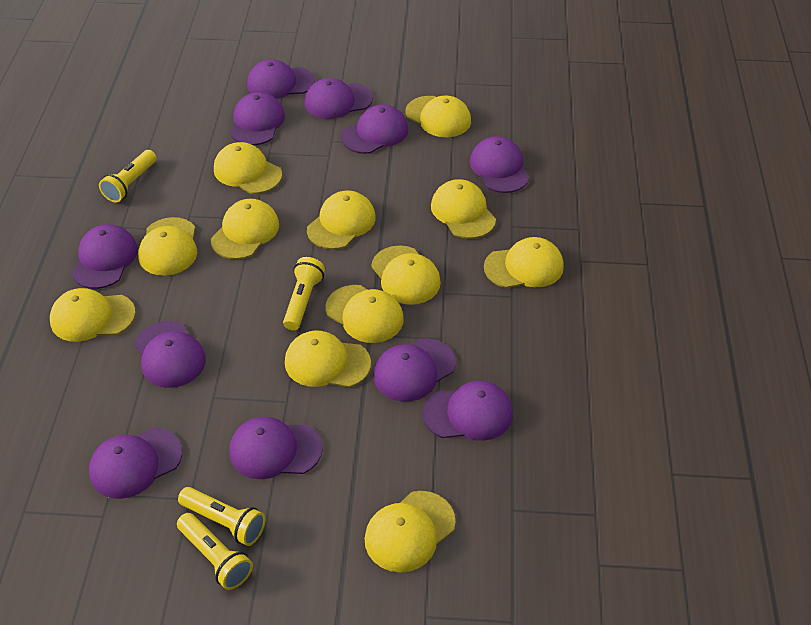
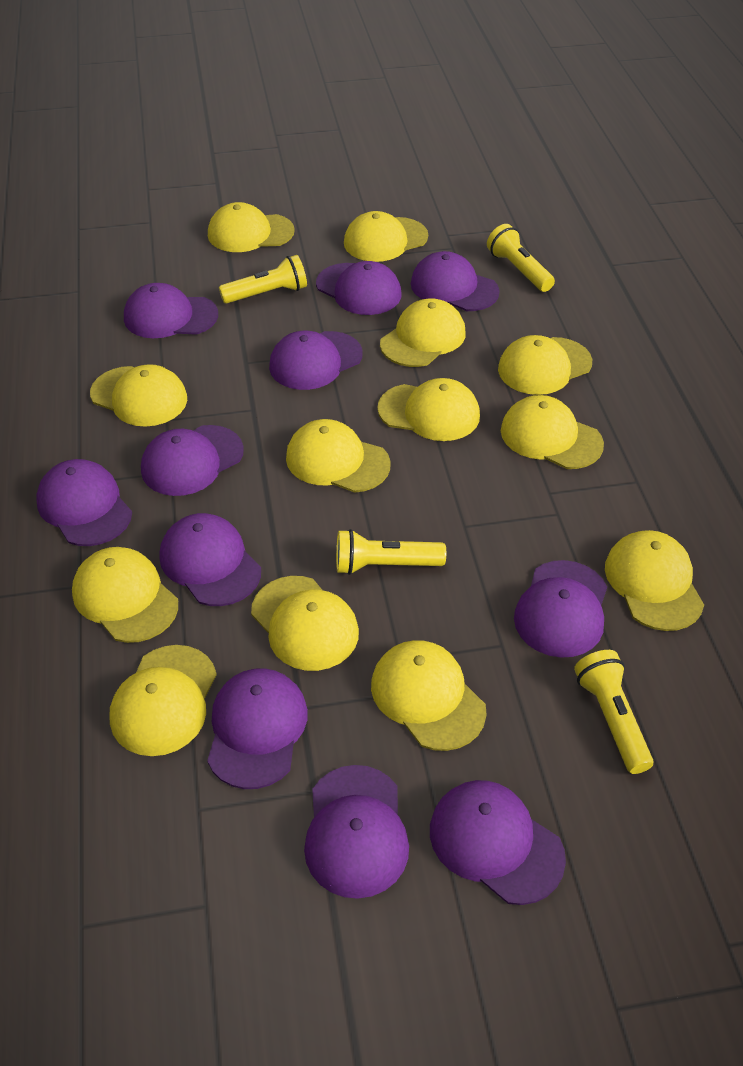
yellow cap: 12 -> 13

